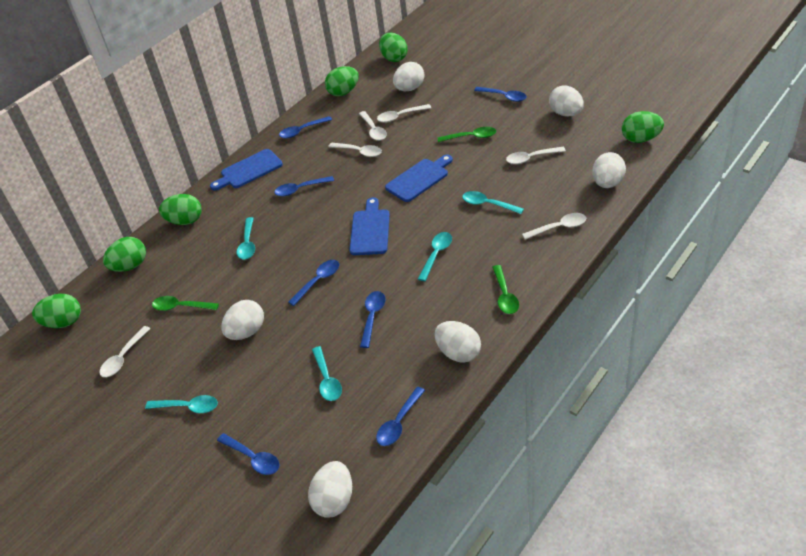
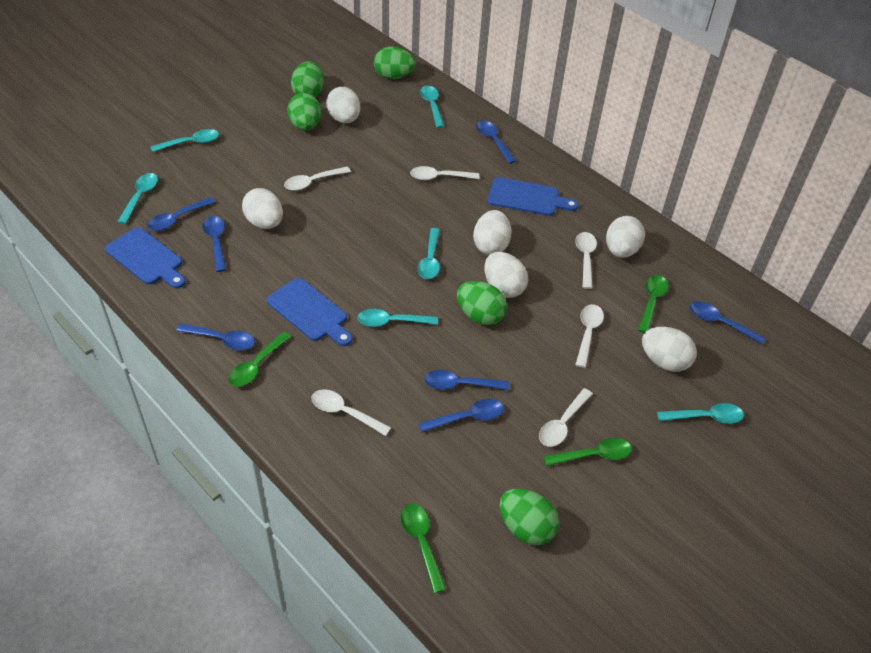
green egg: 6 -> 5
green spoon: 3 -> 4
turquoise spoon: 5 -> 6

